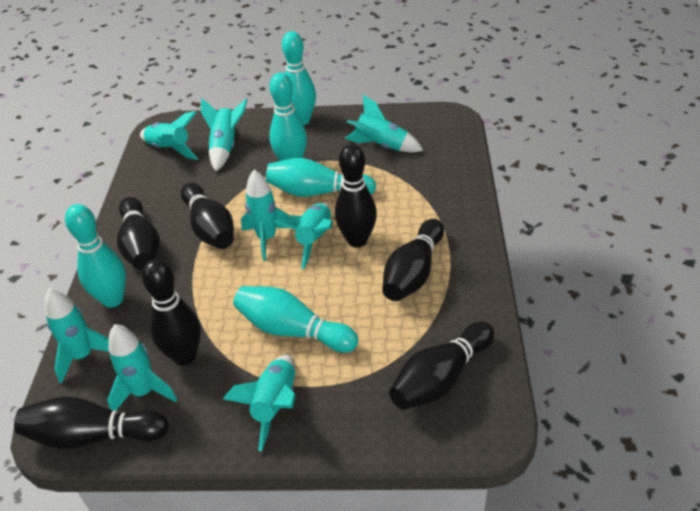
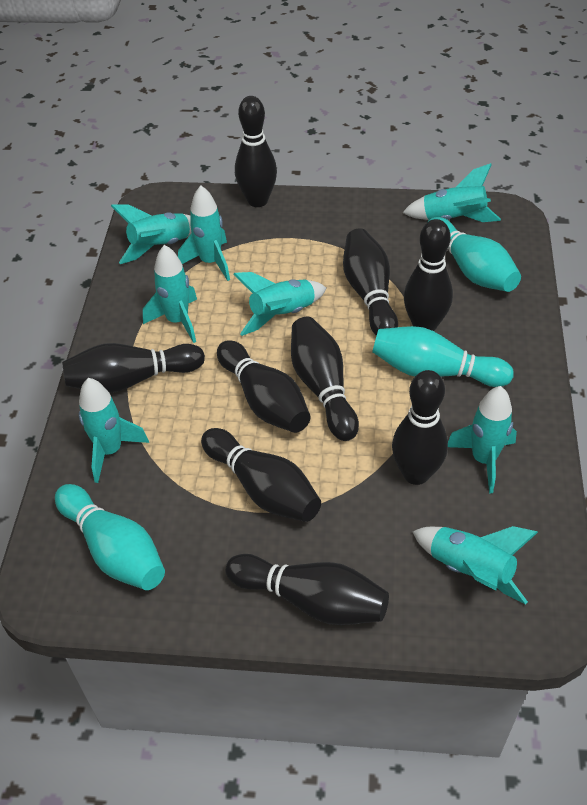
black bowling pin: 7 -> 9
turquoise bowling pin: 5 -> 3

